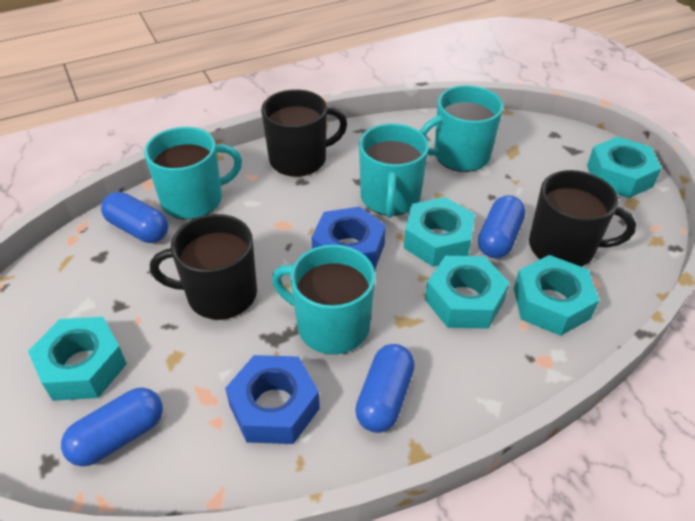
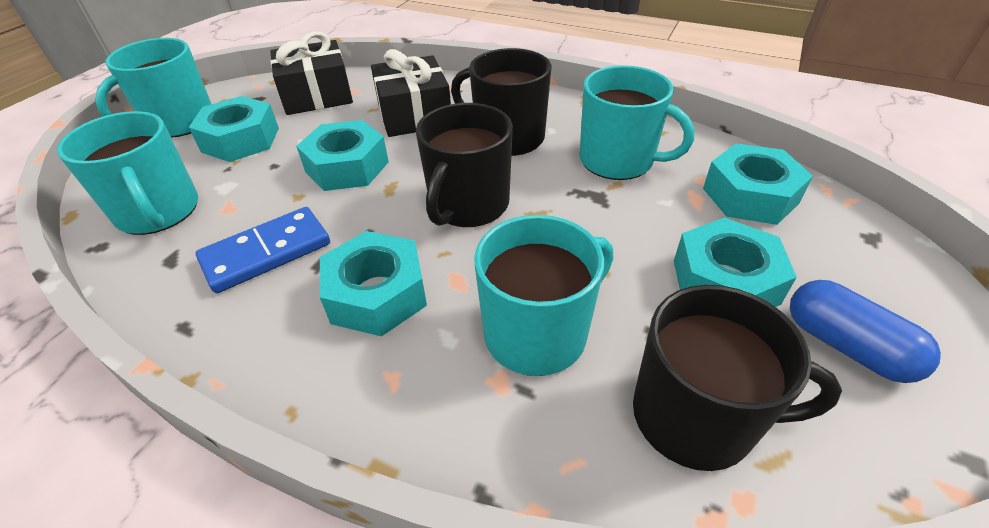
black gift: 0 -> 2
blue capsule: 4 -> 1
blue domino: 0 -> 1
blue nut: 2 -> 0

